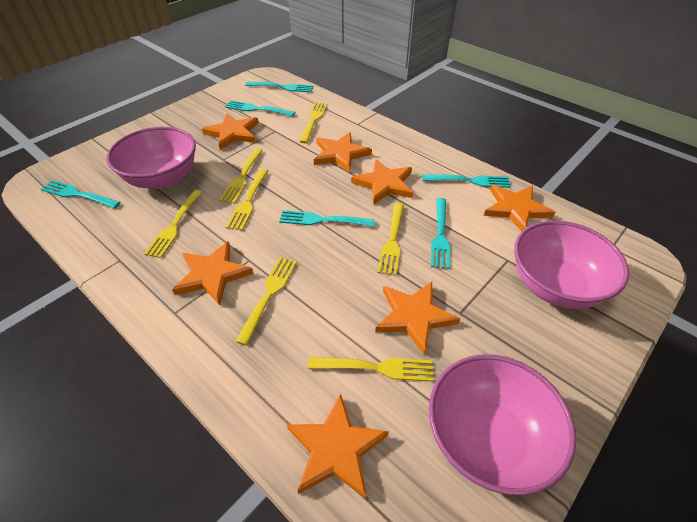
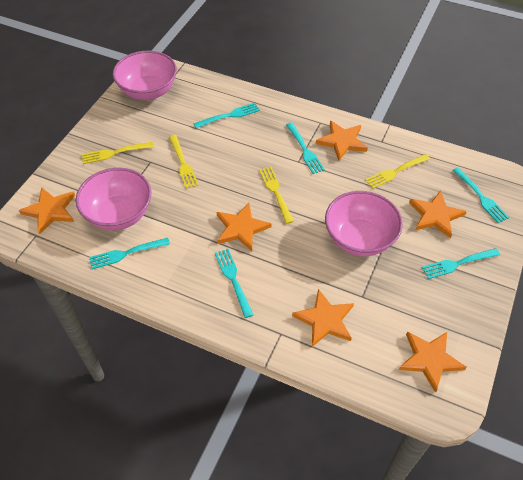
orange star: 7 -> 6
yellow fork: 7 -> 4

